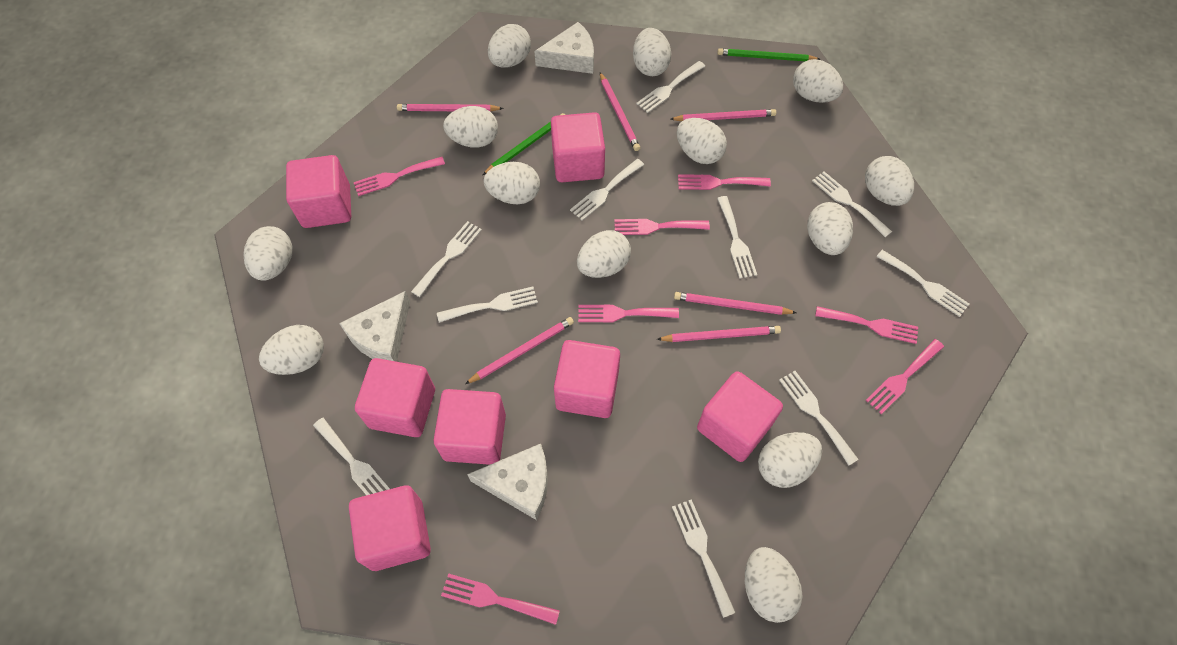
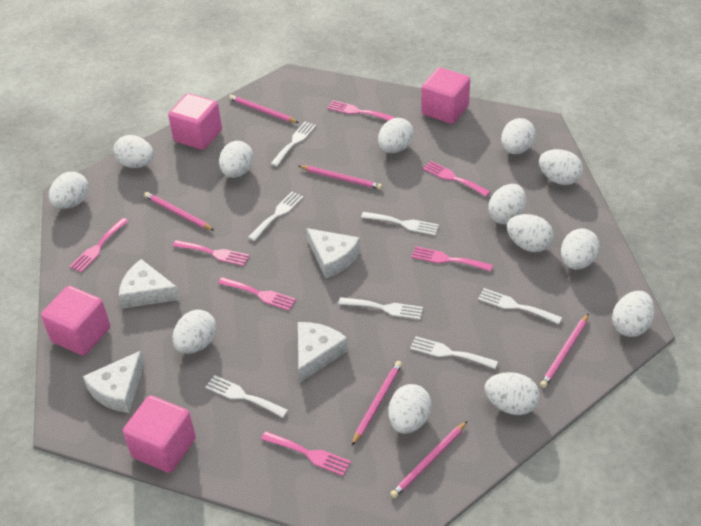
green pencil: 2 -> 0
pink cube: 7 -> 4
white cheese: 3 -> 4
white fork: 10 -> 7

